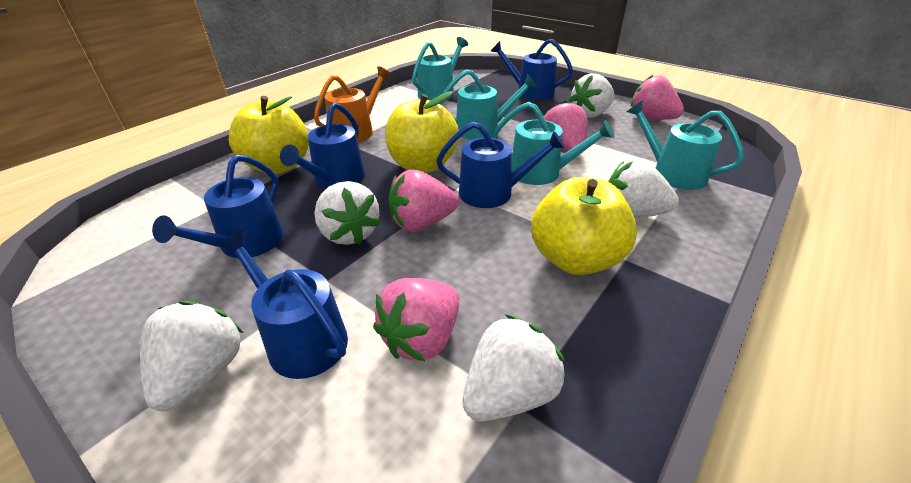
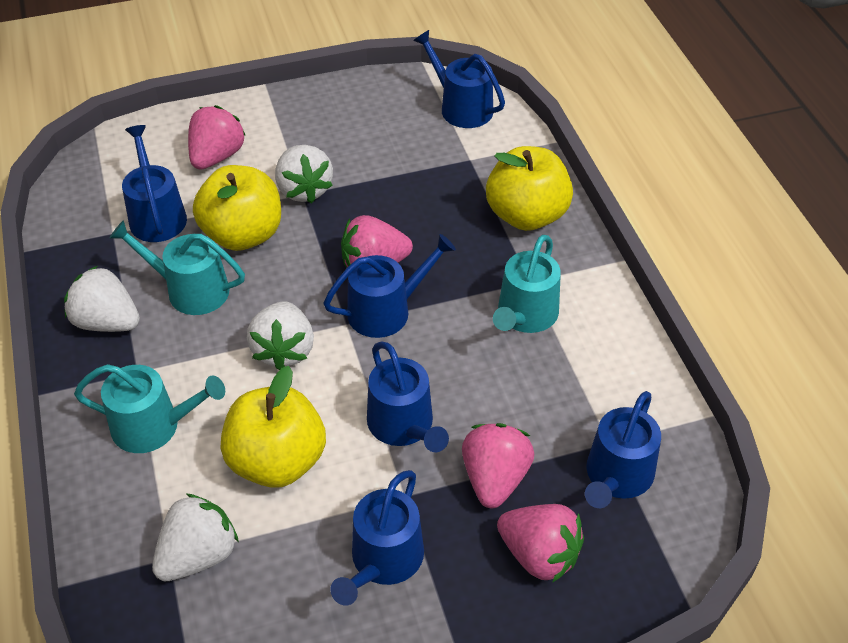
blue watering can: 5 -> 6
orange watering can: 1 -> 0
turquoise watering can: 4 -> 3
white strawberry: 5 -> 4

